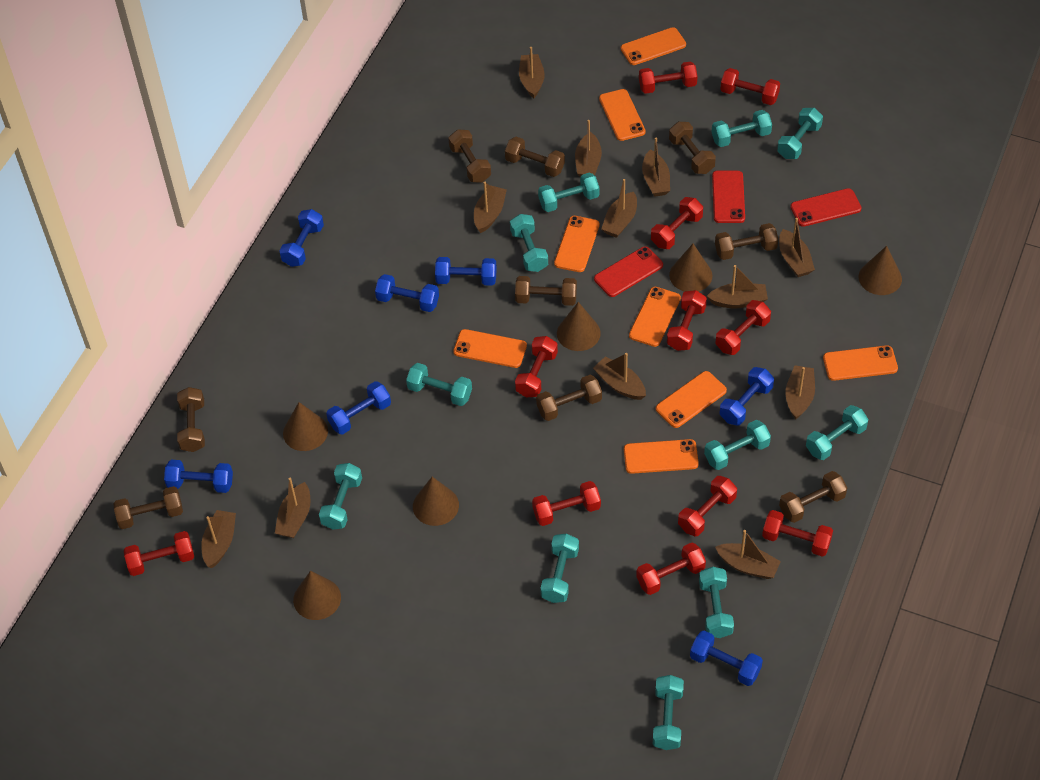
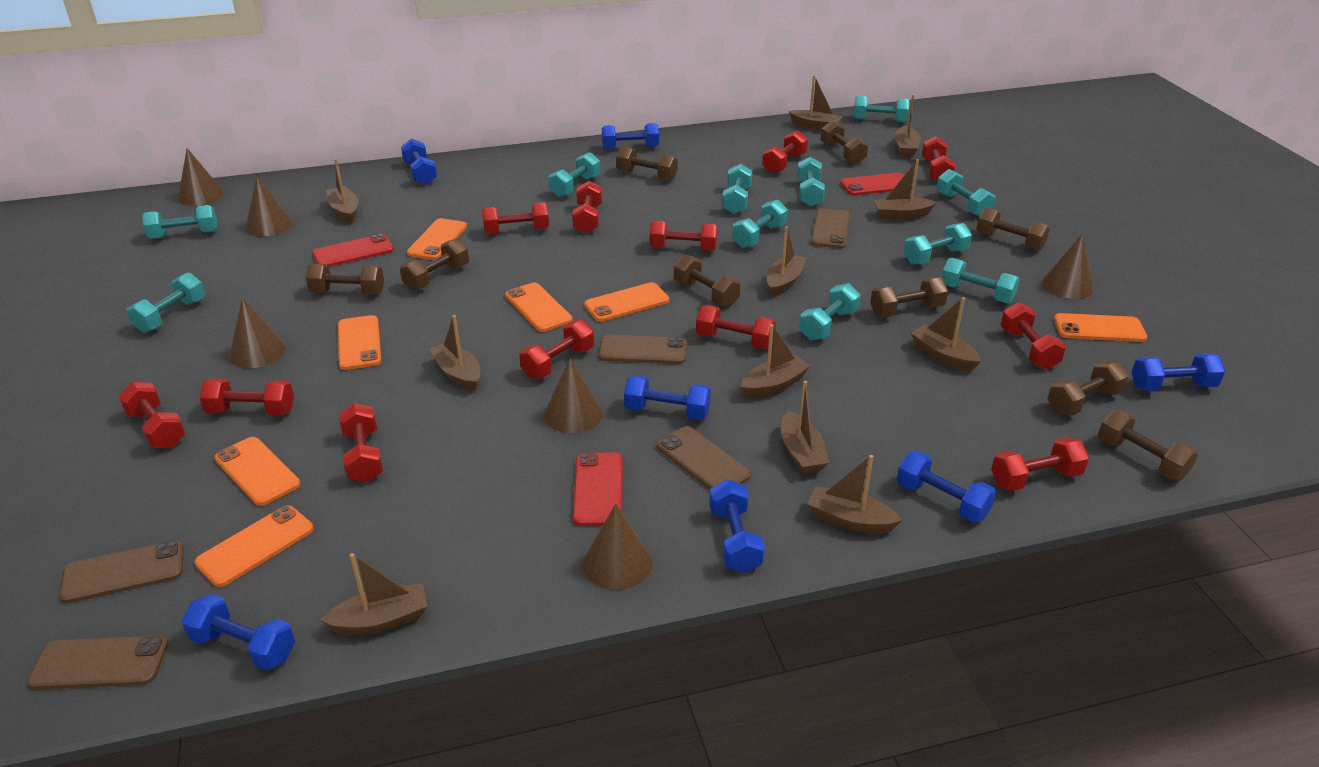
brown boat: 12 -> 11
brown phone: 0 -> 5
orange phone: 8 -> 7
red dumbbell: 11 -> 12

